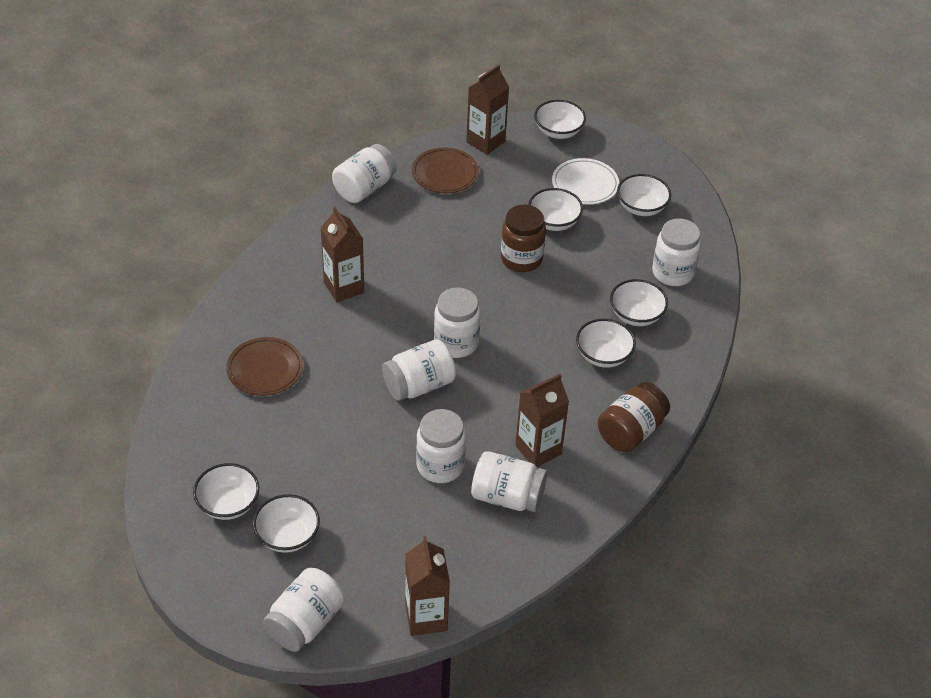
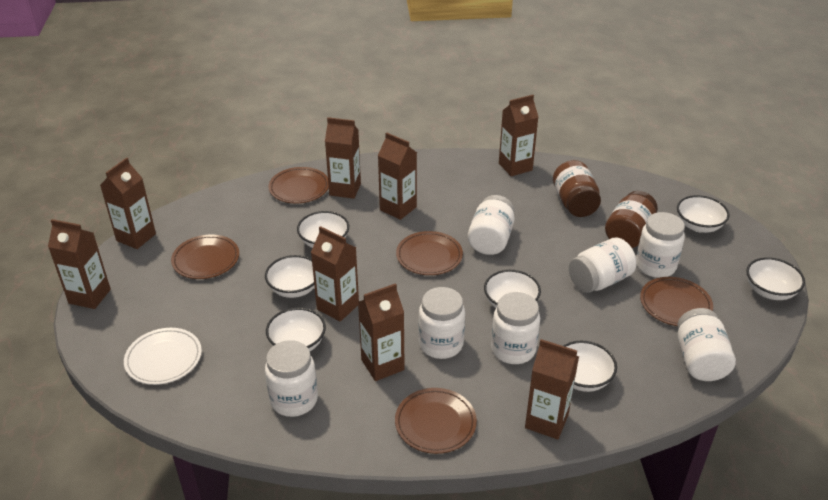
brown carton: 4 -> 8
brown plate: 2 -> 5

